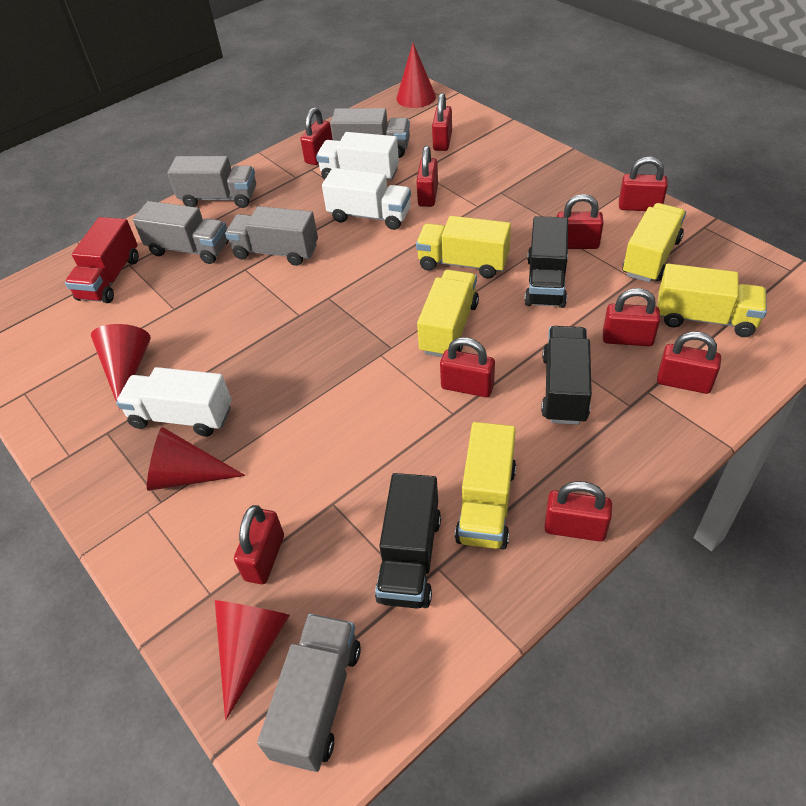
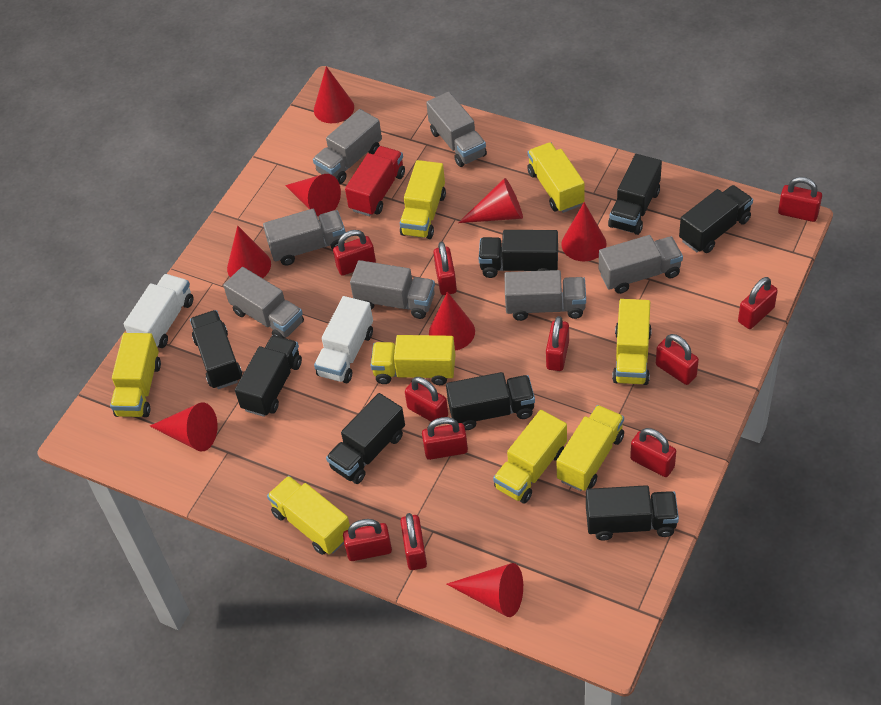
black truck: 3 -> 8
grey truck: 5 -> 7
red cone: 4 -> 8
red padlock: 10 -> 11
white truck: 3 -> 2
yellow truck: 5 -> 8

